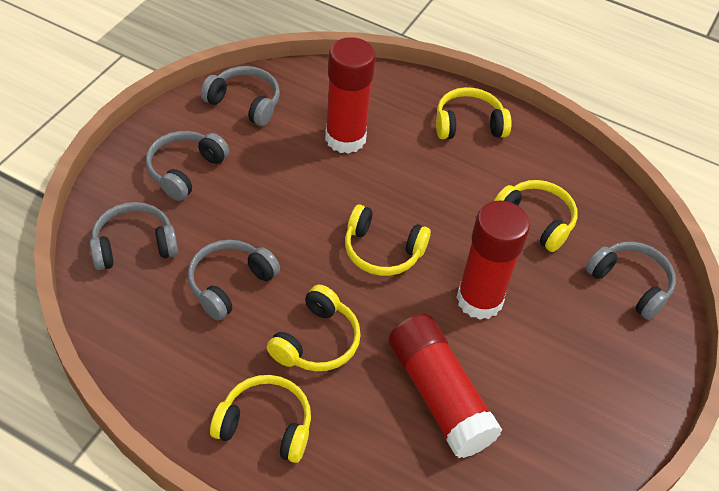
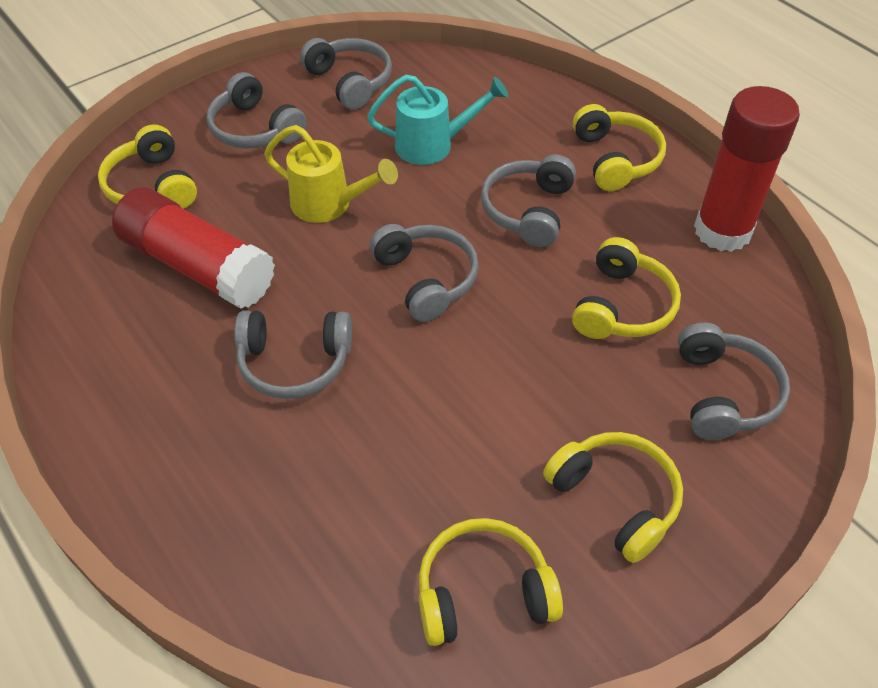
grey headphones: 5 -> 6
red glue stick: 3 -> 2
turquoise watering can: 0 -> 1
yellow watering can: 0 -> 1

